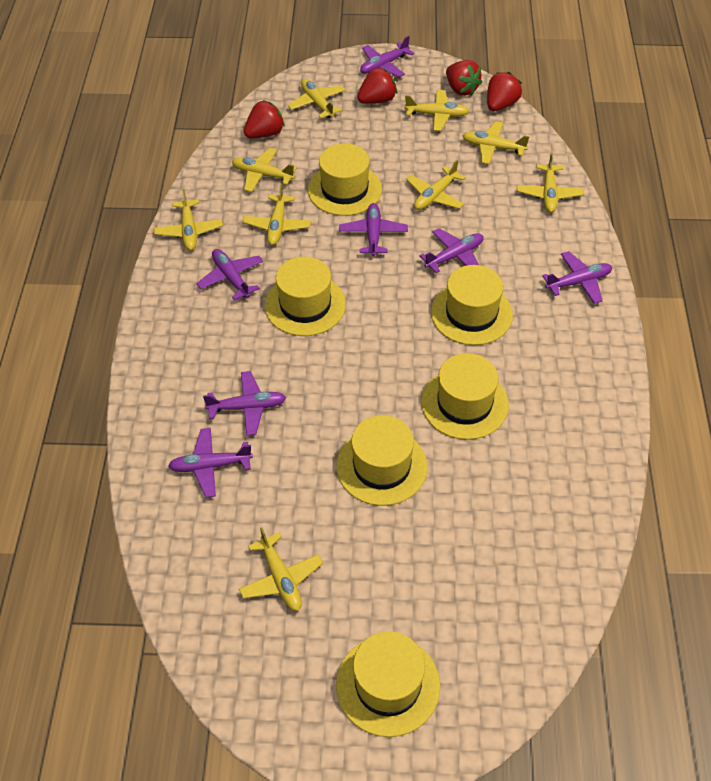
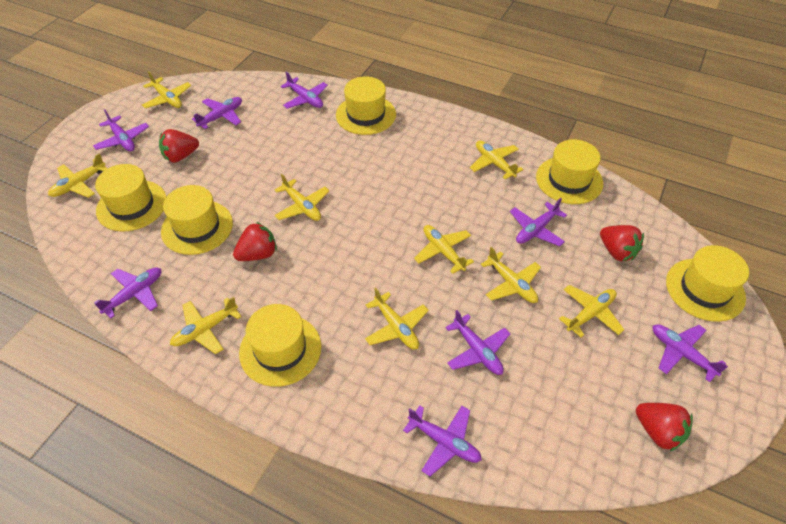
purple plane: 7 -> 8

